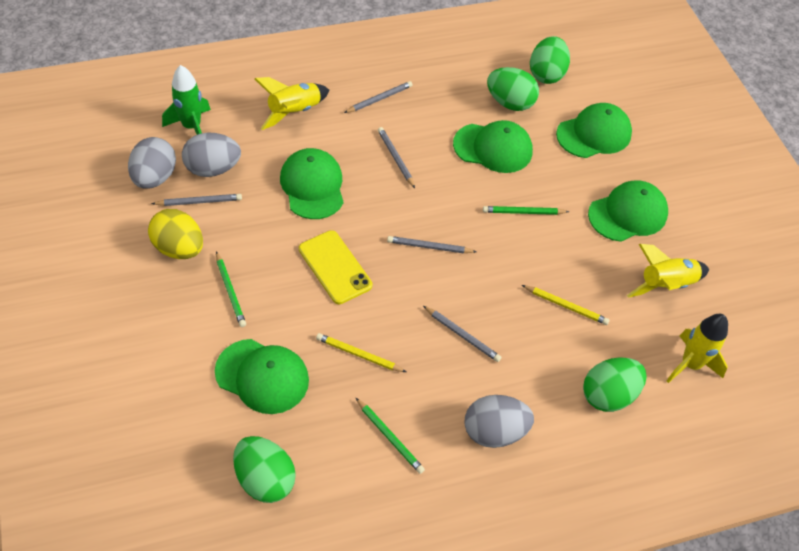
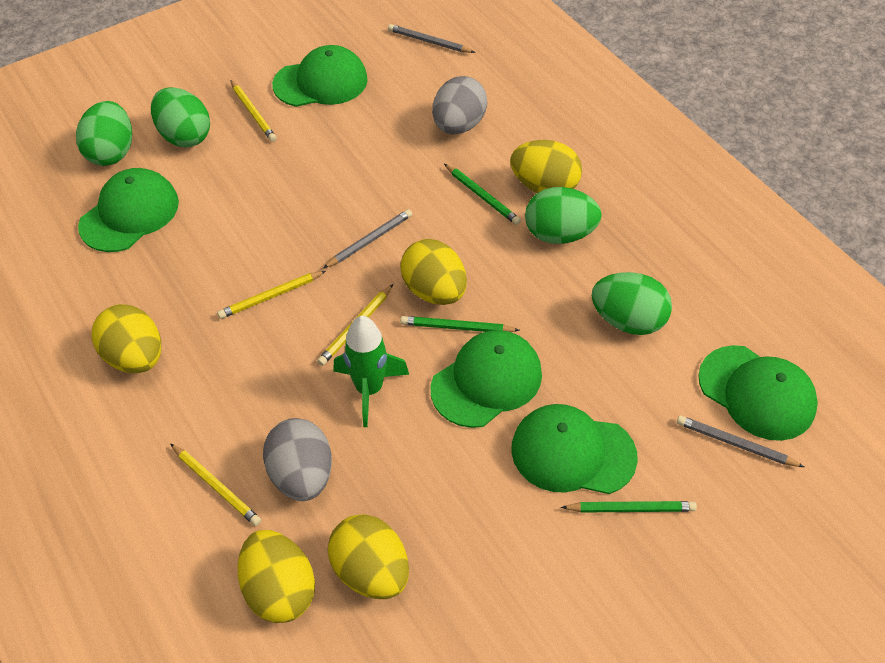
grey egg: 3 -> 2
grey pencil: 5 -> 3
yellow egg: 1 -> 5
yellow pencil: 2 -> 4
yellow phone: 1 -> 0
yellow rocket: 3 -> 0

